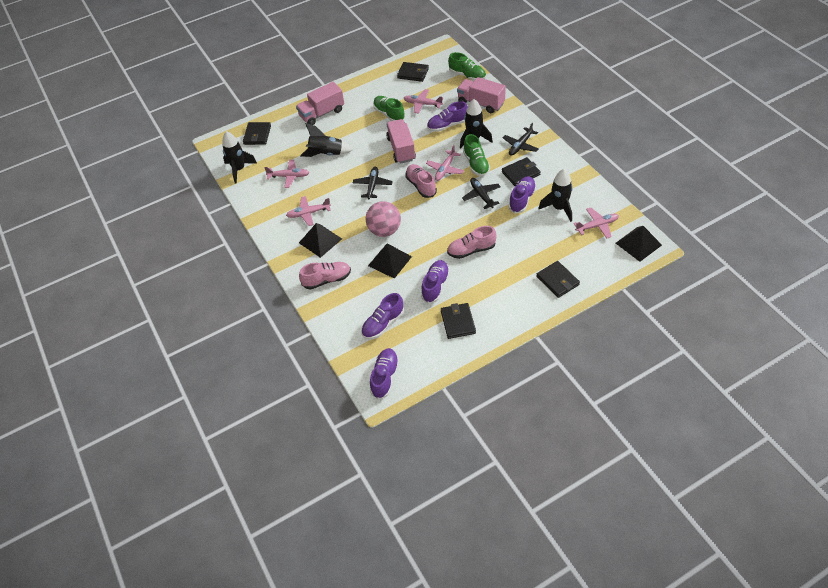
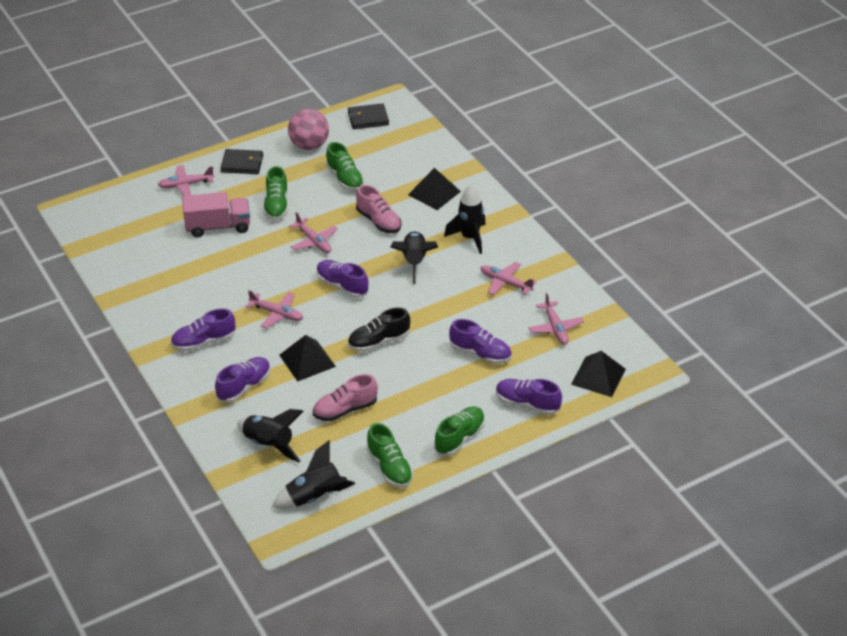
black plane: 3 -> 0
black shoe: 0 -> 1
black wallet: 5 -> 2
green shoe: 3 -> 4
pink shoe: 3 -> 2
pink truck: 3 -> 1

